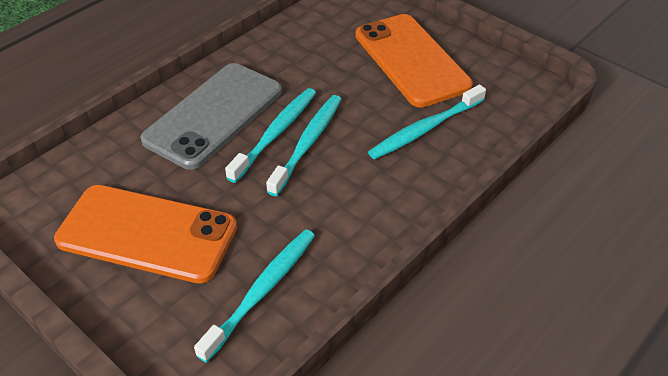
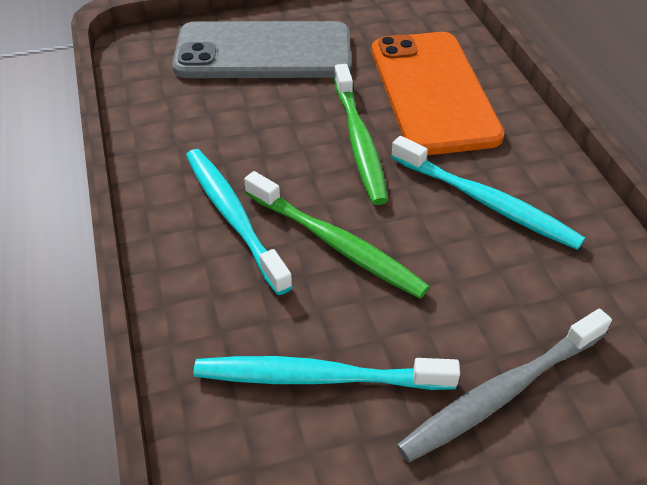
green toothbrush: 0 -> 2
grey toothbrush: 0 -> 1
orange phone: 2 -> 1
turquoise toothbrush: 4 -> 3

